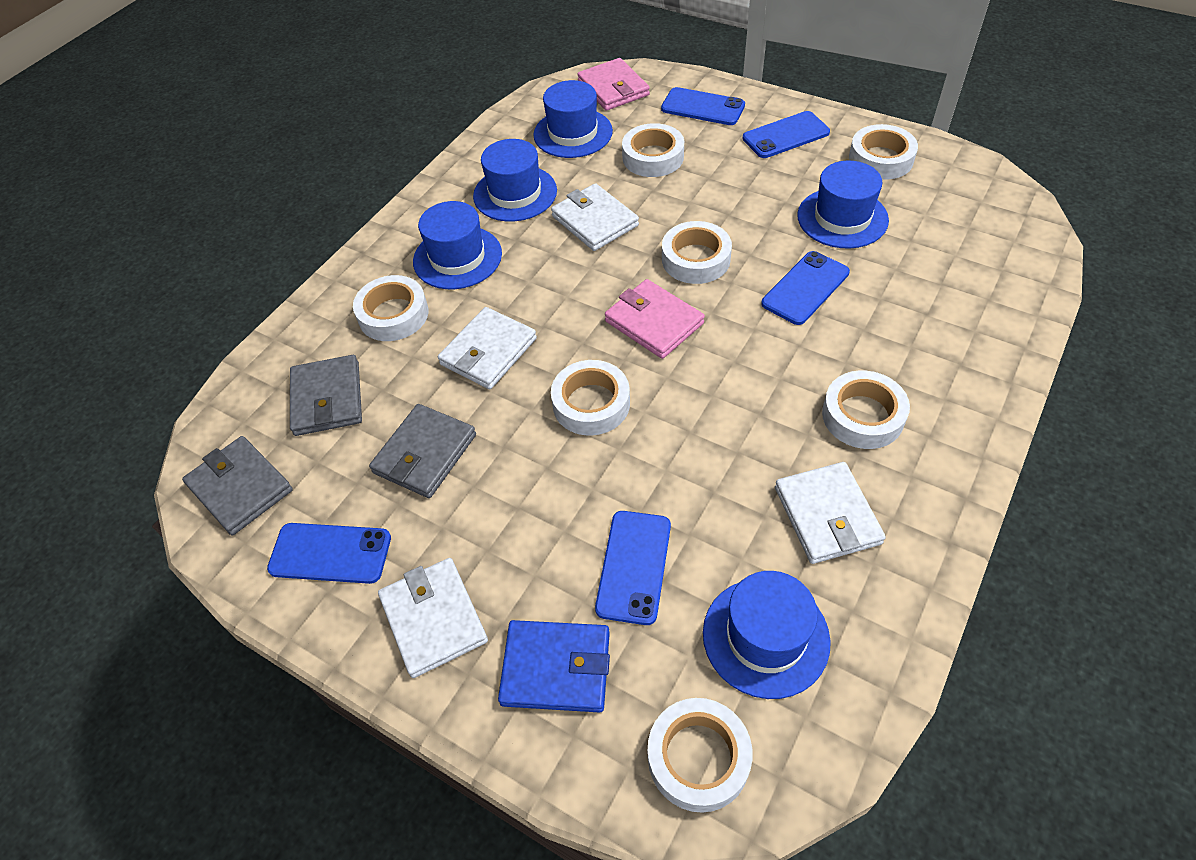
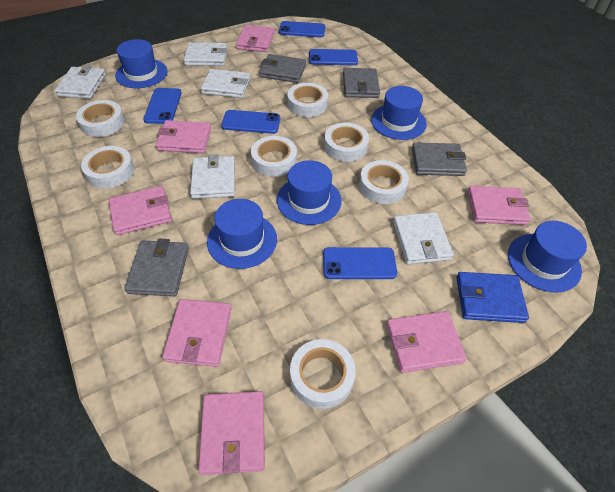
grey wallet: 3 -> 4
pink wallet: 2 -> 7
white wallet: 4 -> 5

